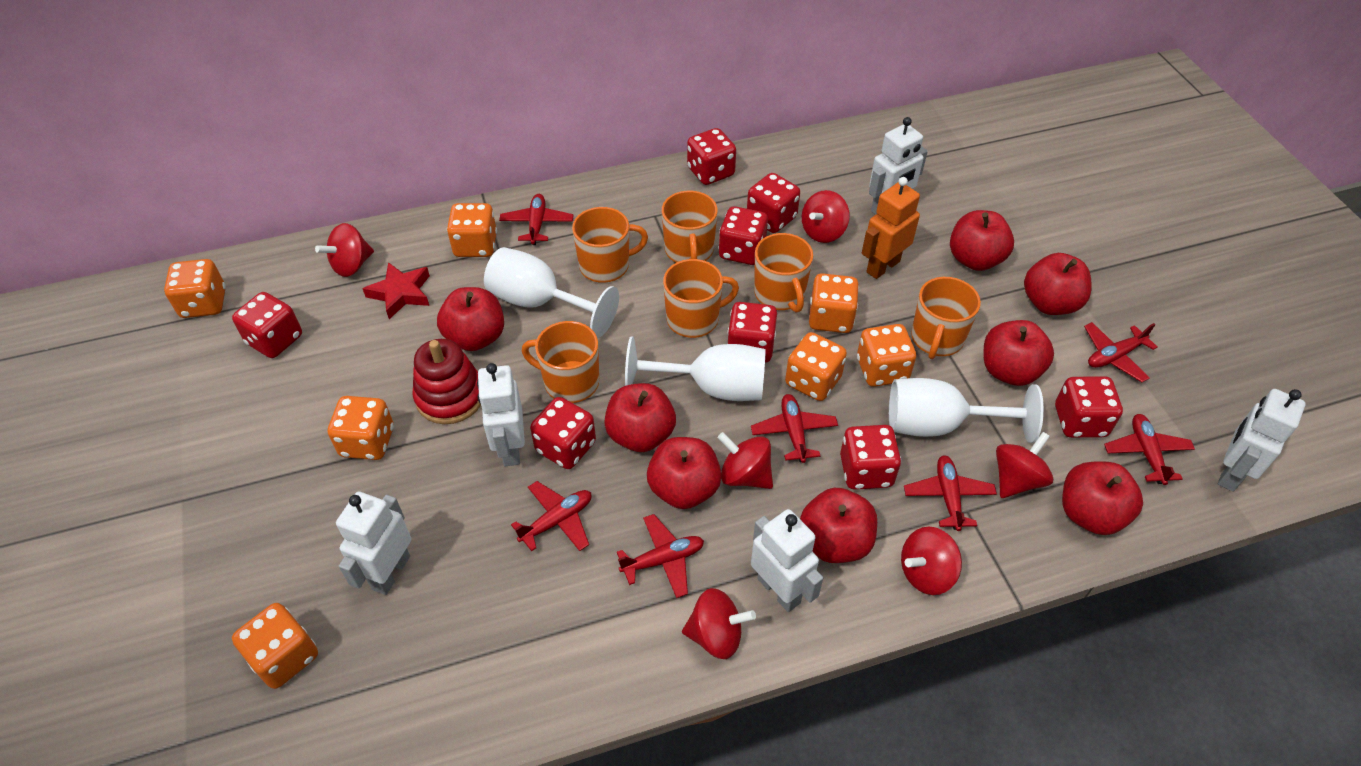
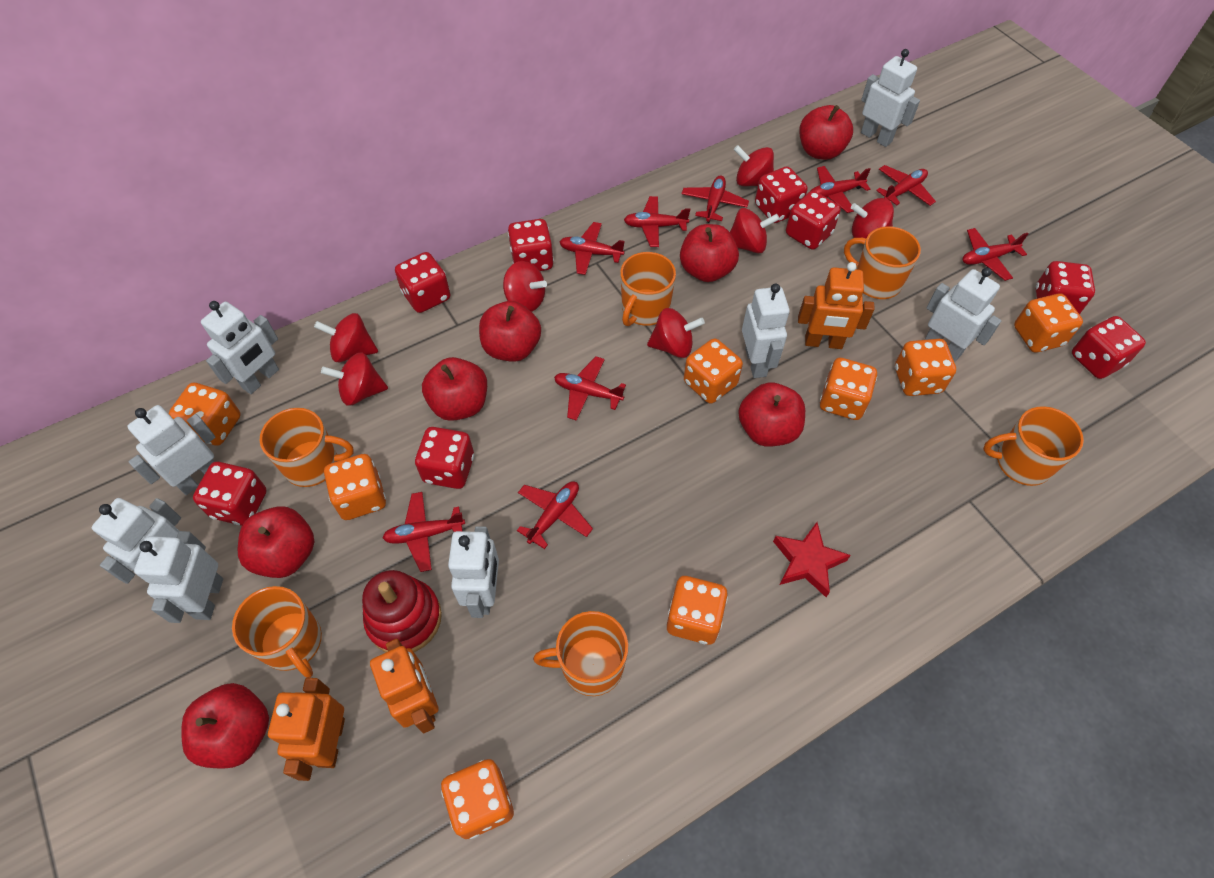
orange dice: 7 -> 8
orange robot: 1 -> 3
red apple: 8 -> 7
red plane: 7 -> 9
red spinning top: 6 -> 7
white goblet: 3 -> 0
white robot: 5 -> 8

